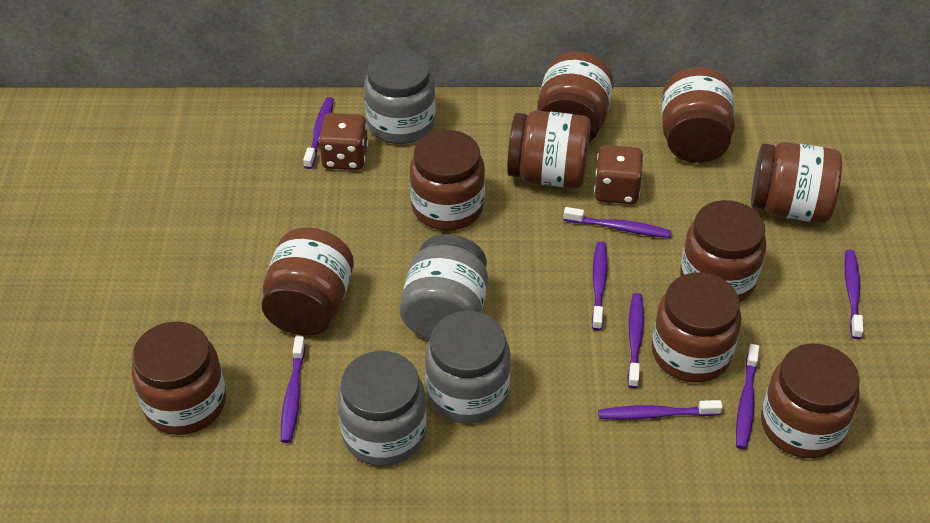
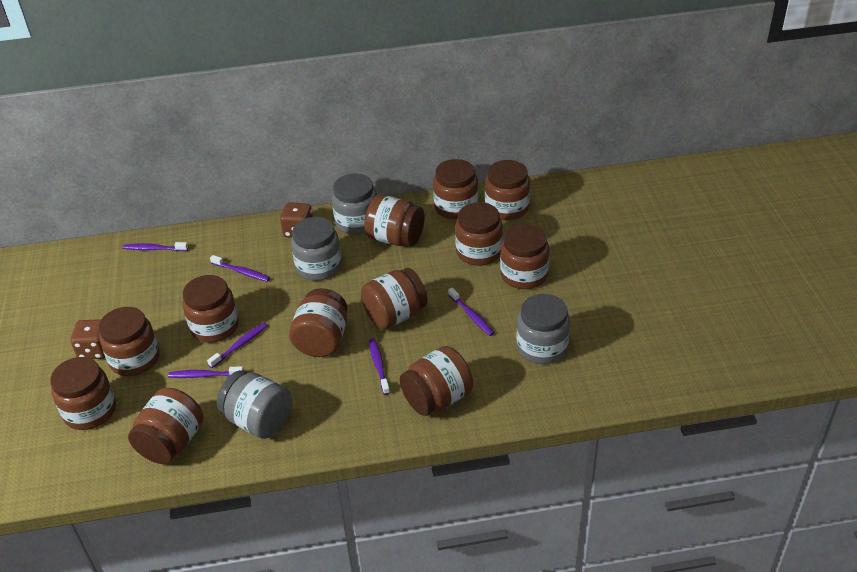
brown jar: 10 -> 12
purple toothbrush: 8 -> 6

